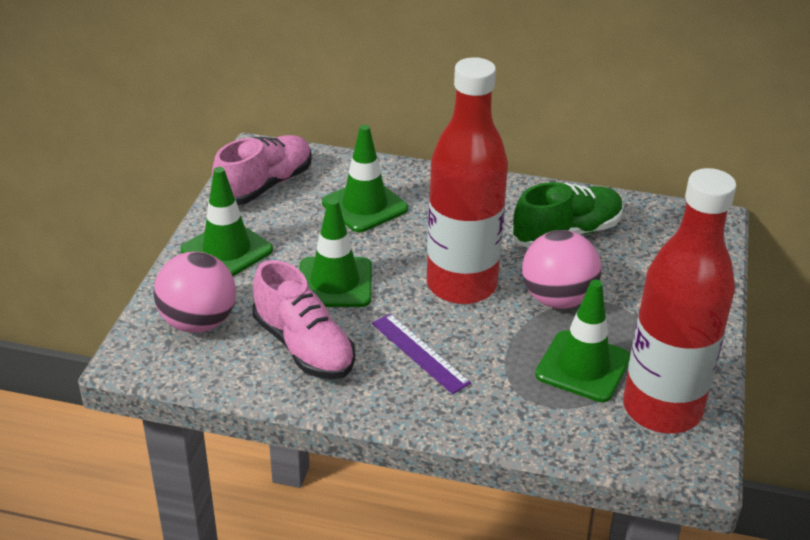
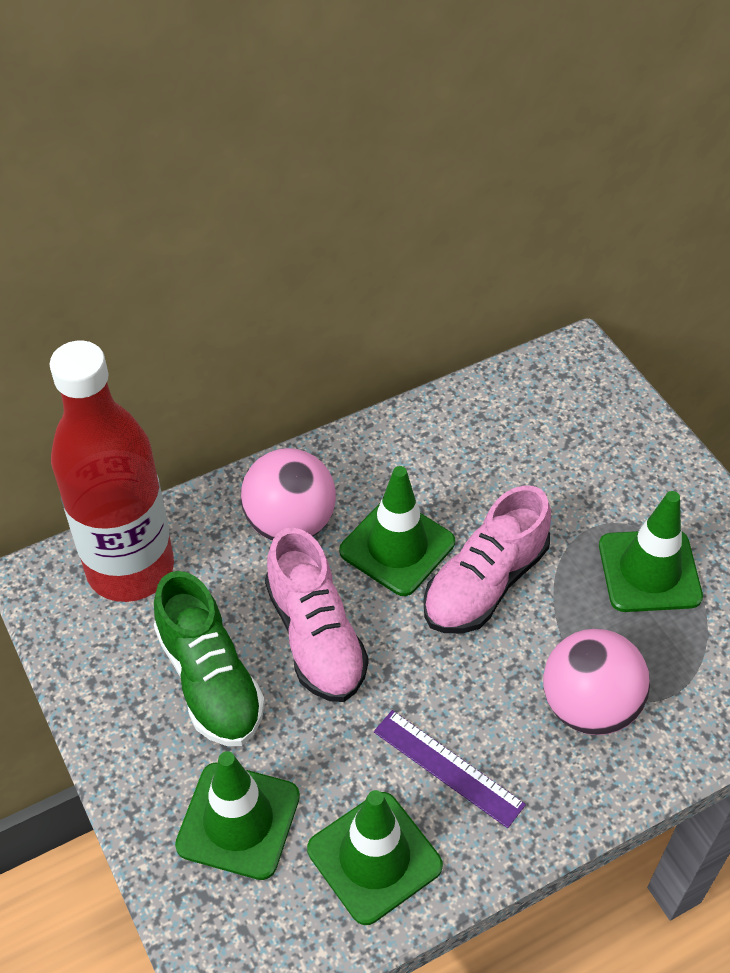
red bottle: 2 -> 1

